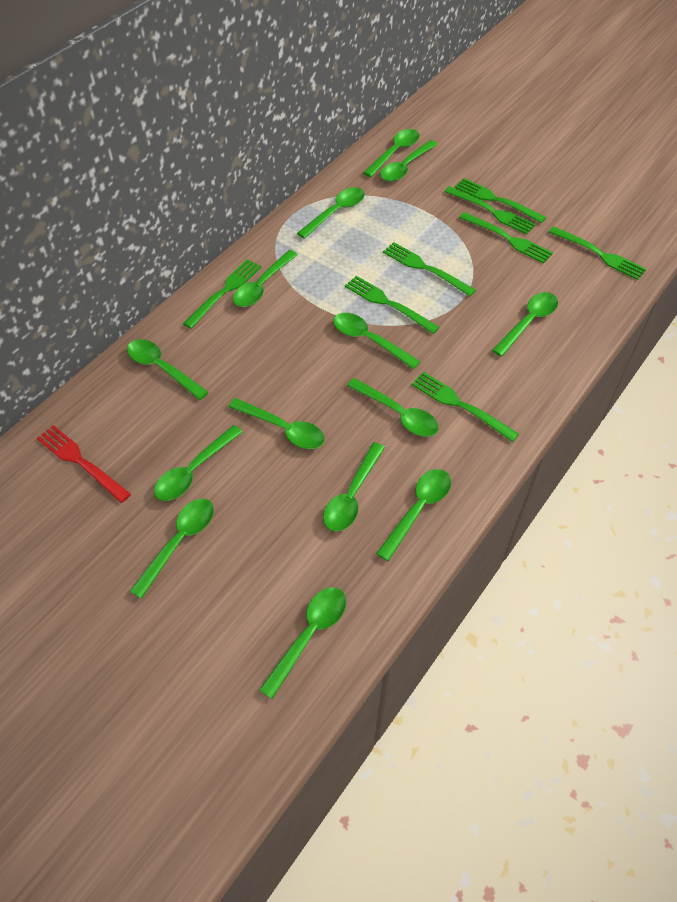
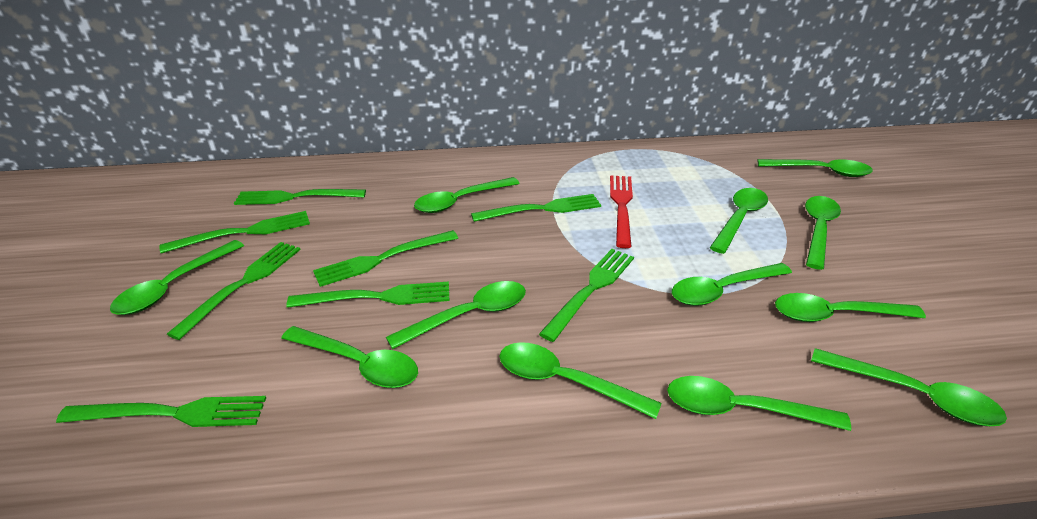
green spoon: 14 -> 12

